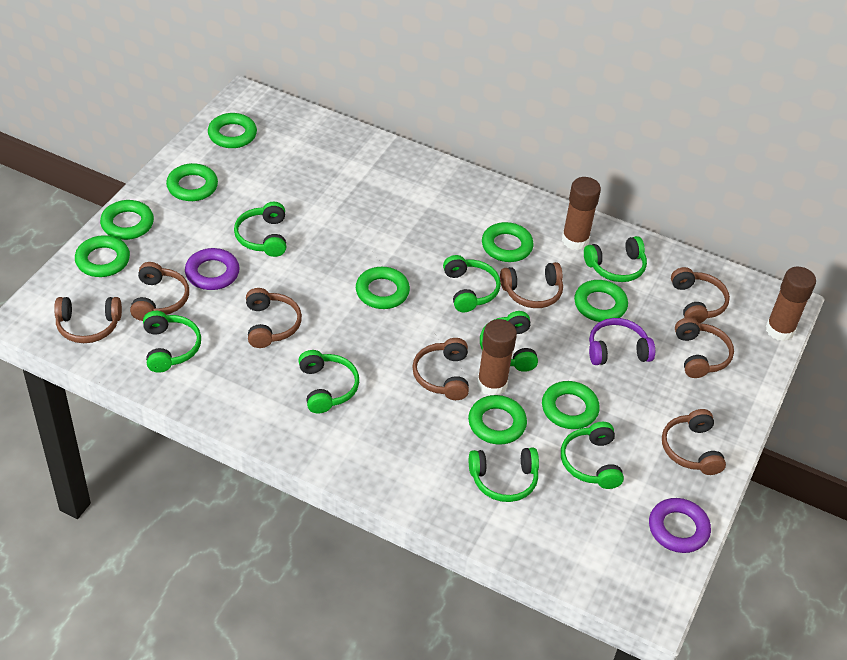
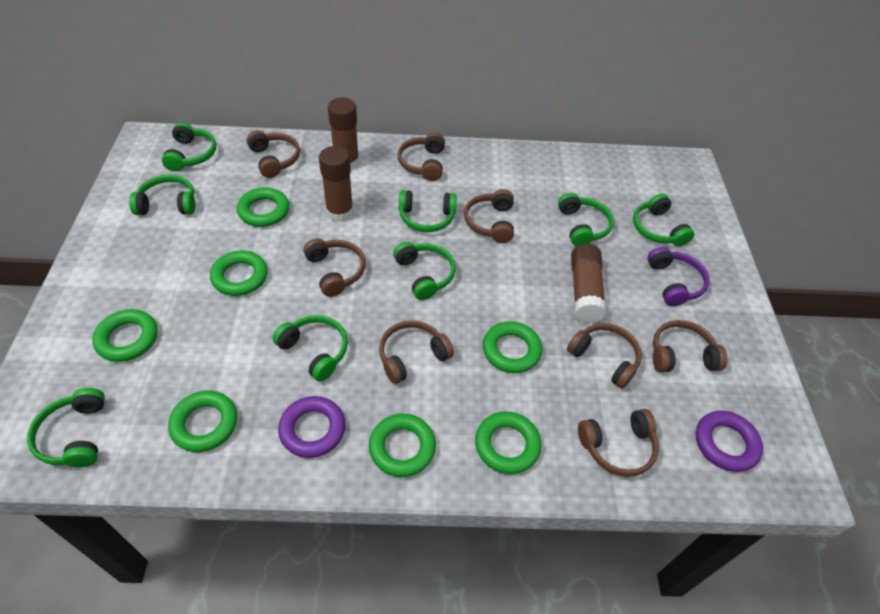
green ring: 9 -> 7

